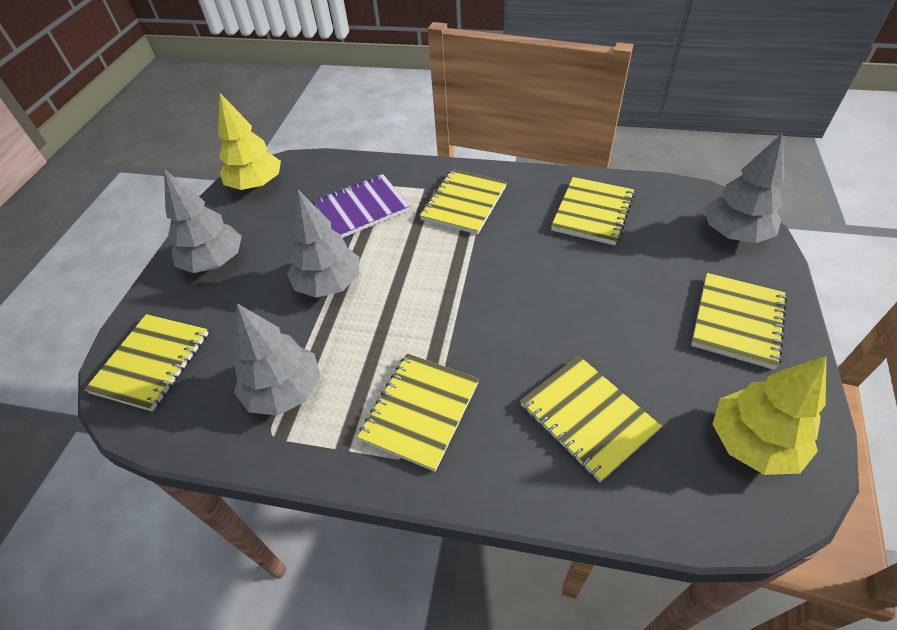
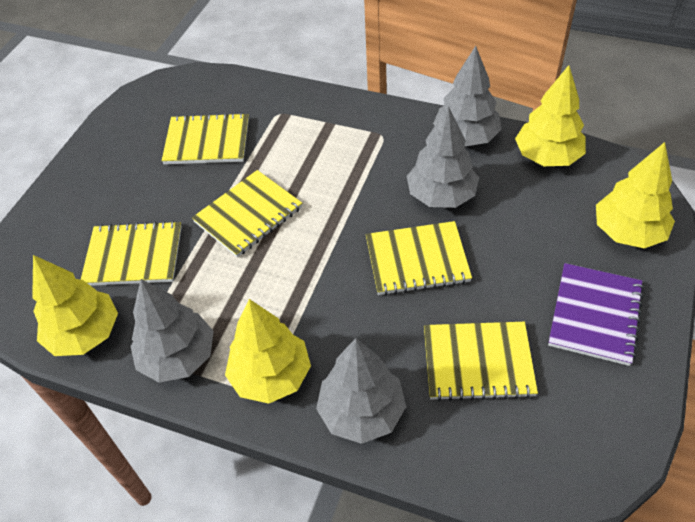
yellow notebook: 6 -> 5
yellow tree: 2 -> 4

